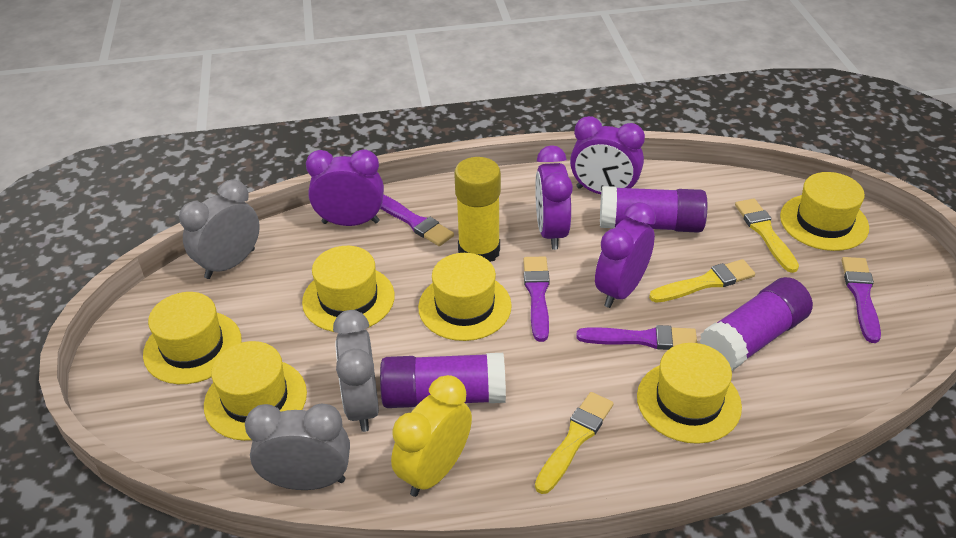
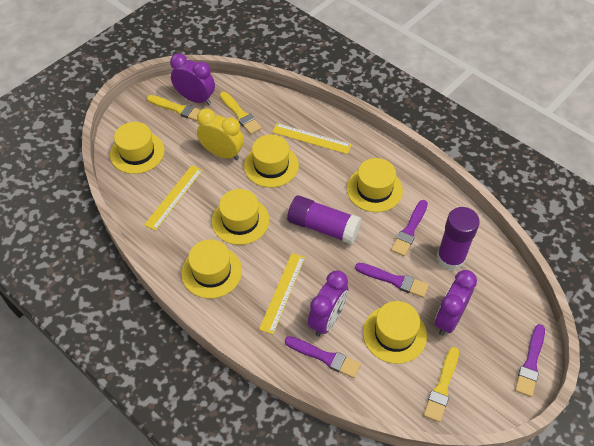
grey clock: 3 -> 0
purple clock: 4 -> 3
purple glue stick: 3 -> 2
yellow glue stick: 1 -> 0
yellow ruler: 0 -> 3

